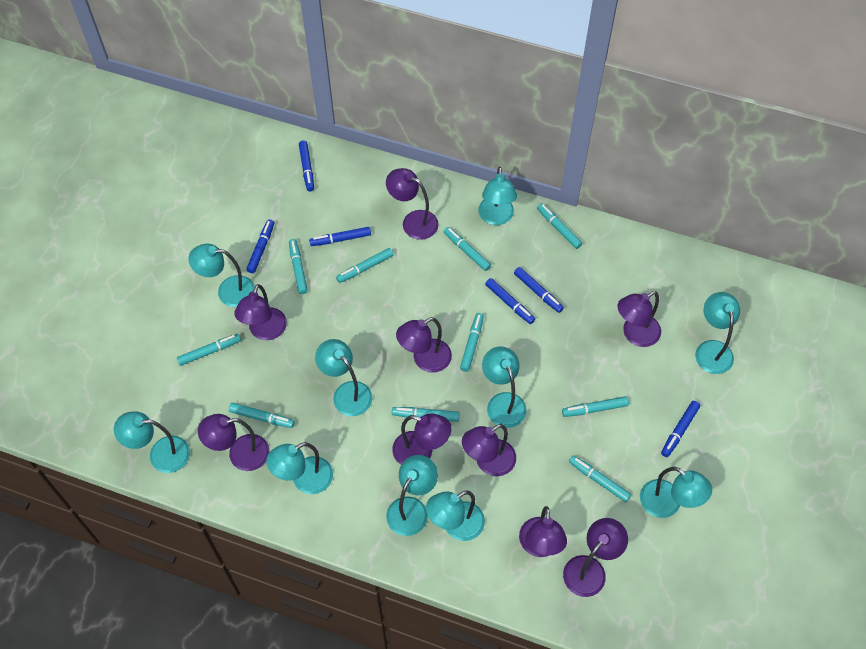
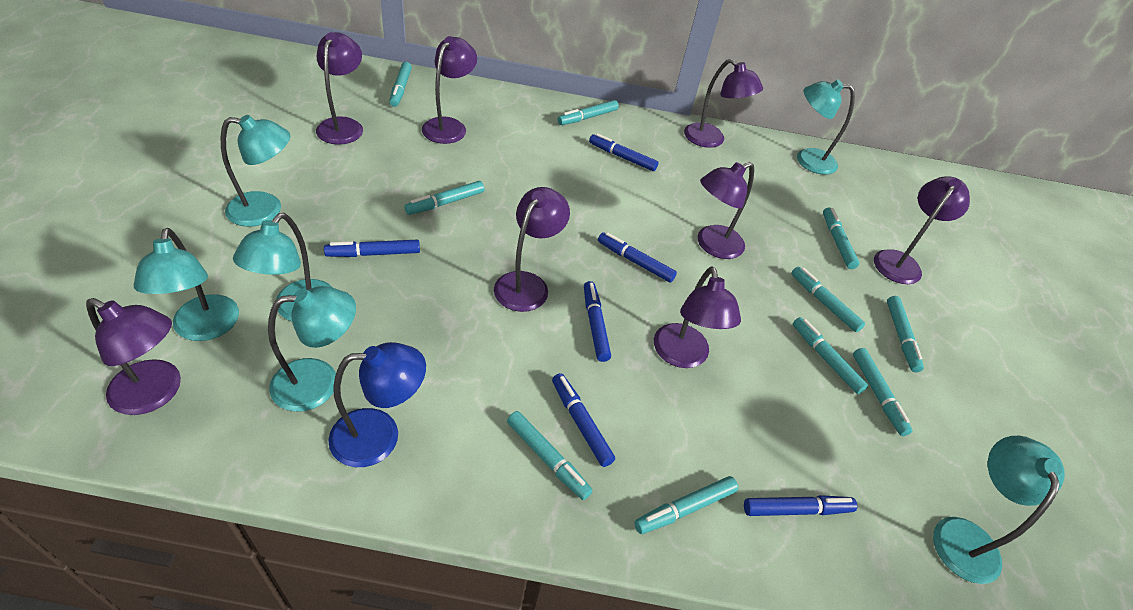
blue lamp: 0 -> 1
purple lamp: 9 -> 8
turquoise lamp: 10 -> 6

